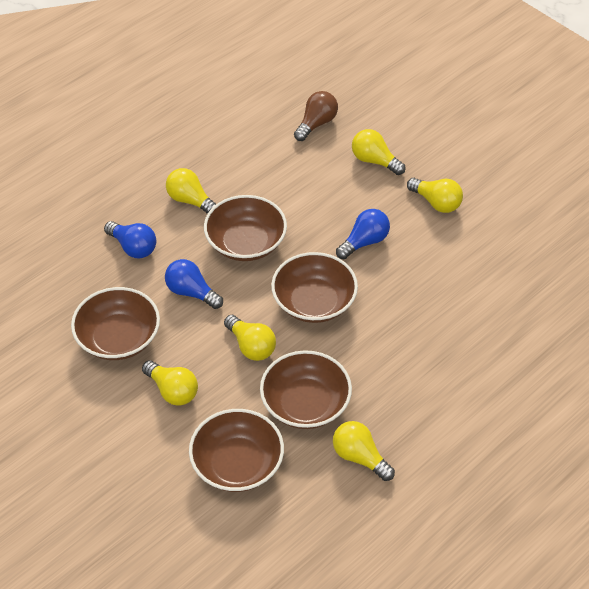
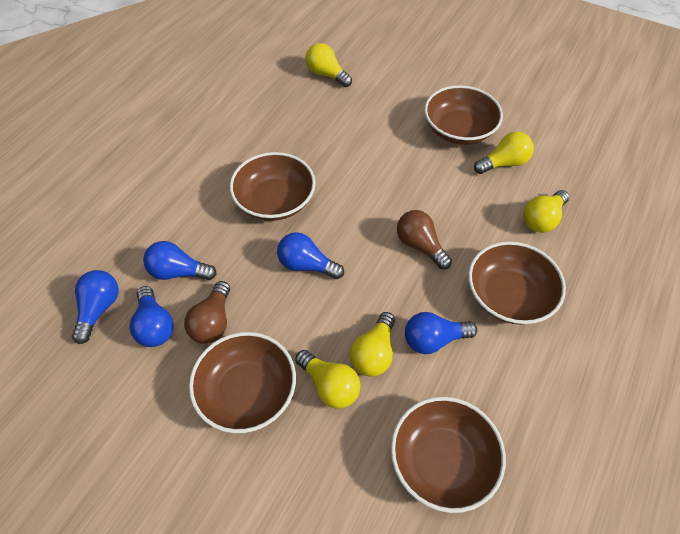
blue light bulb: 3 -> 5
brown light bulb: 1 -> 2
yellow light bulb: 6 -> 5

